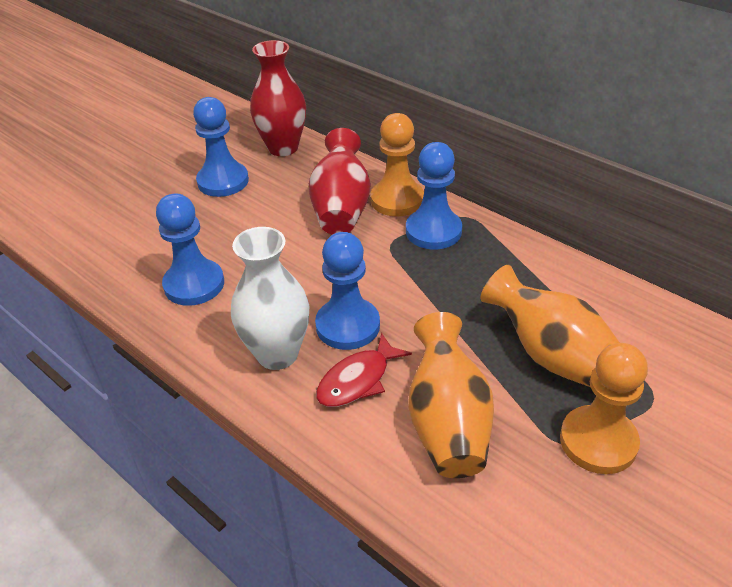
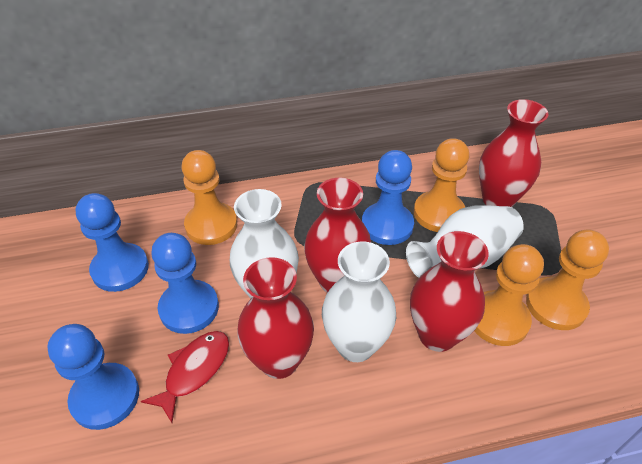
orange pawn: 2 -> 4
orange vase: 2 -> 0
red vase: 2 -> 4
white vase: 1 -> 3

